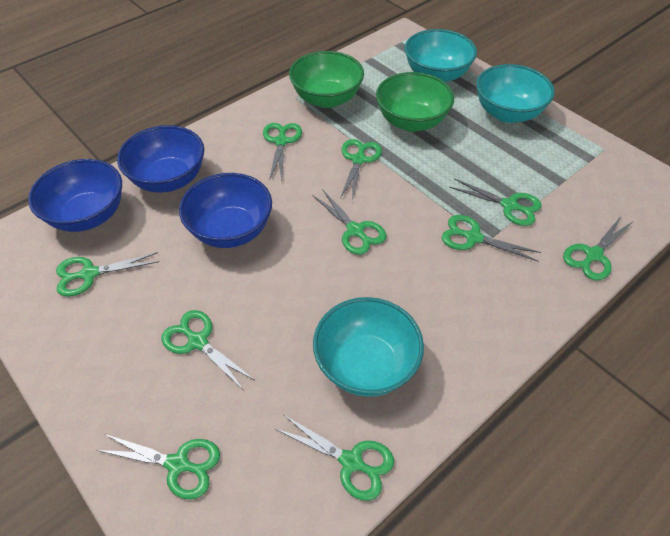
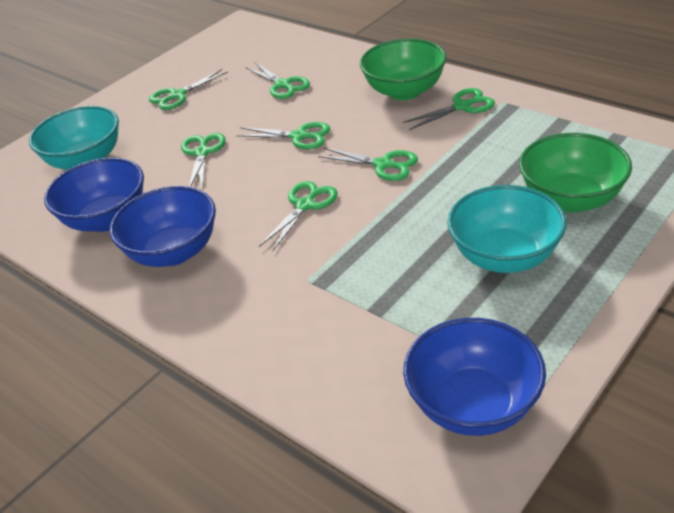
green scissors: 10 -> 7
turquoise bowl: 3 -> 2

